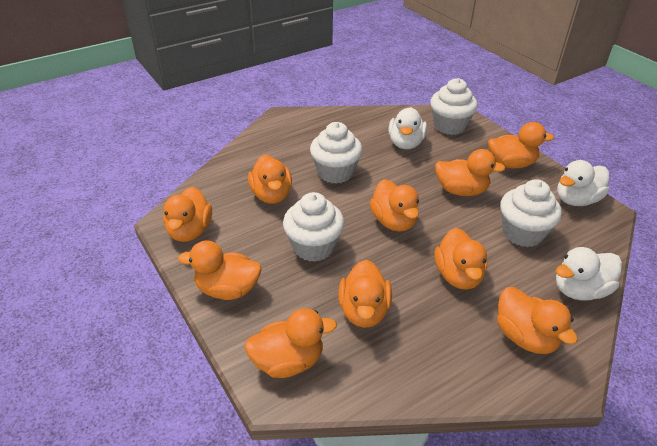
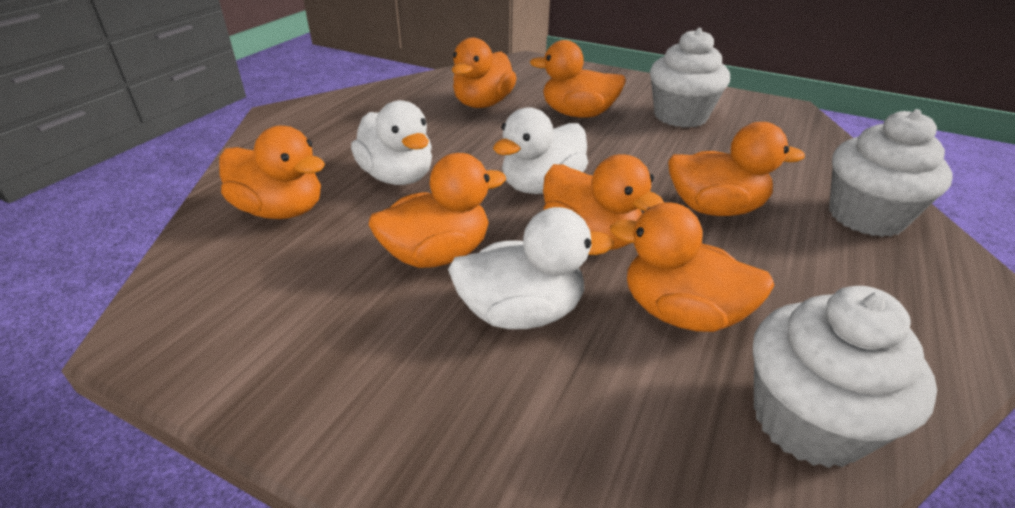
orange duck: 10 -> 7
white cupcake: 4 -> 3

